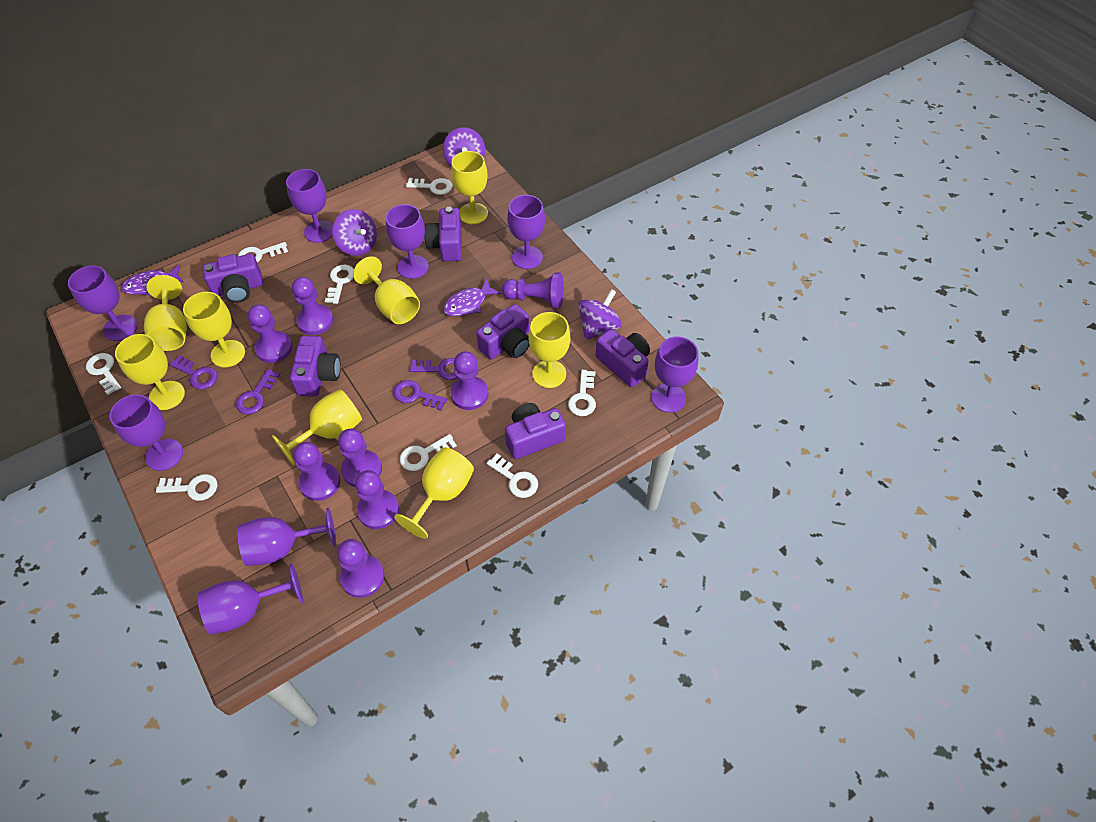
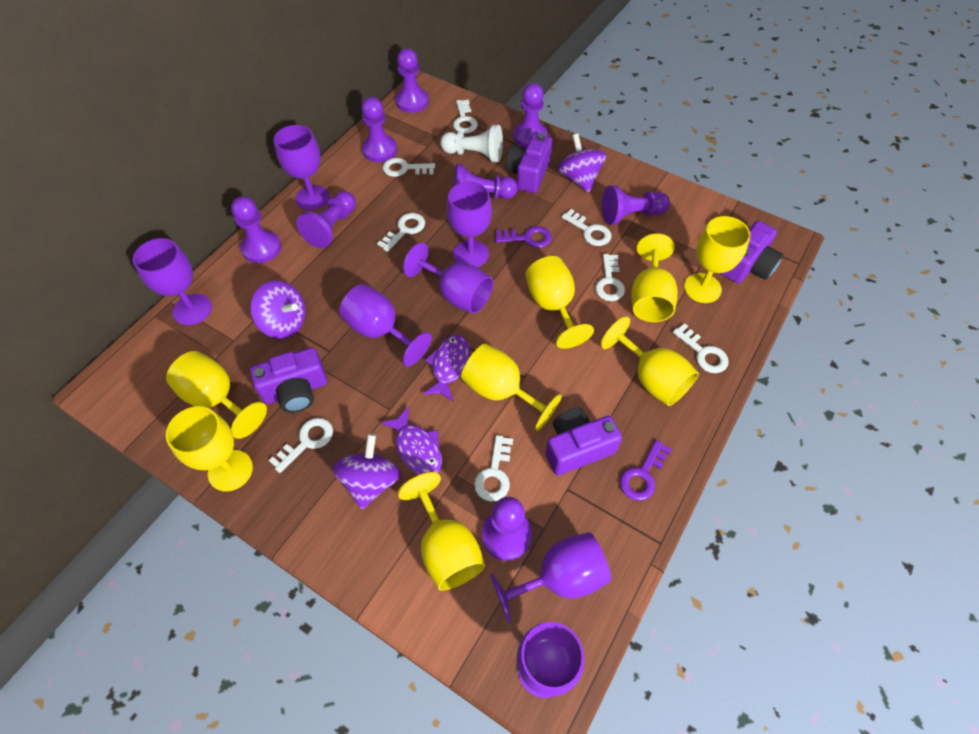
purple camera: 6 -> 4
purple goblet: 8 -> 7
purple key: 4 -> 2
white pawn: 0 -> 1

